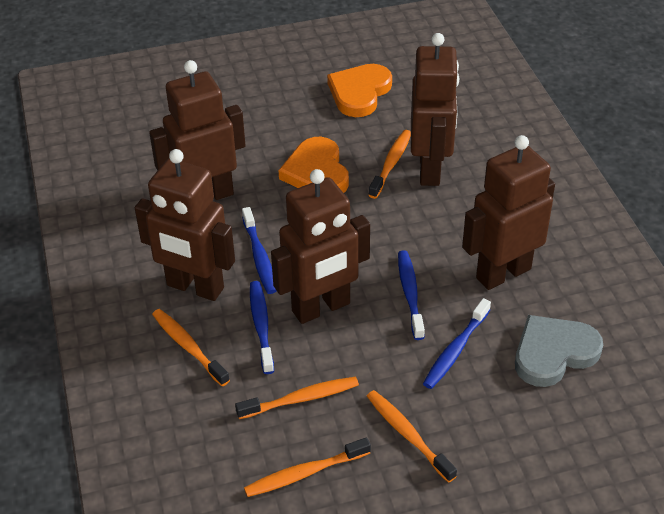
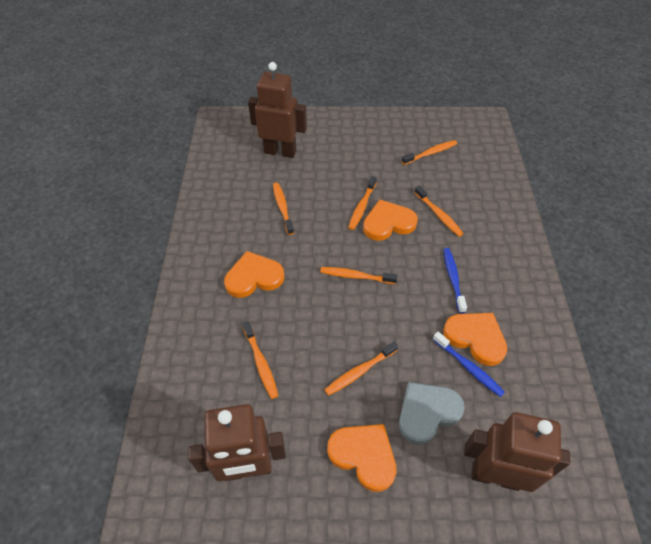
blue toothbrush: 4 -> 2
brown robot: 5 -> 3
orange heart: 2 -> 4
orange toothbrush: 5 -> 7

